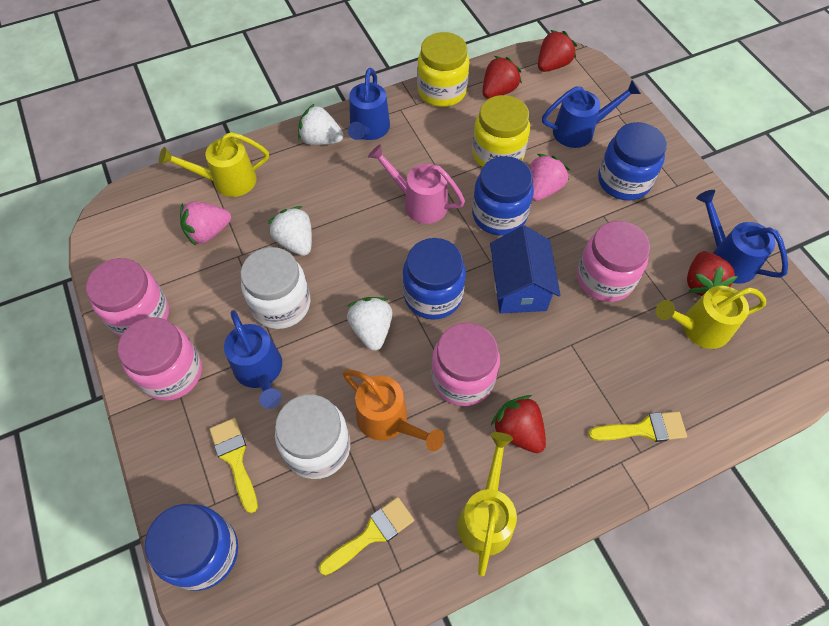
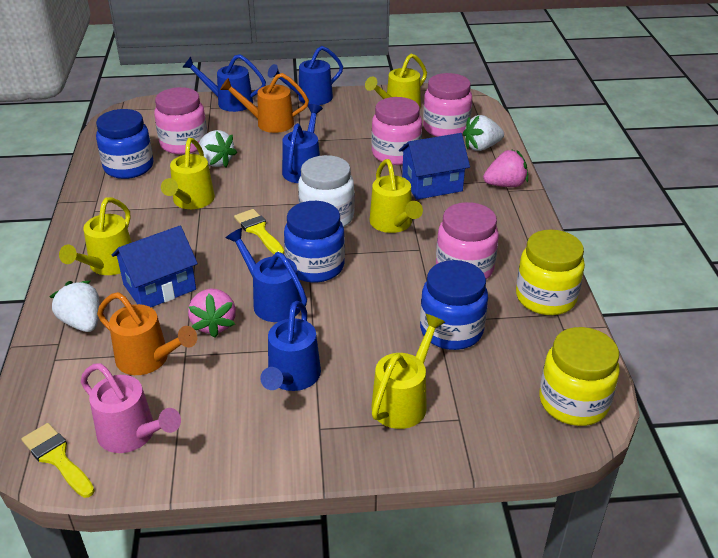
blue house: 1 -> 2
blue jar: 4 -> 3
blue watering can: 4 -> 5
orange watering can: 1 -> 2
red strawberry: 4 -> 0
white jar: 2 -> 1
yellow brush: 3 -> 2
yellow watering can: 3 -> 5

